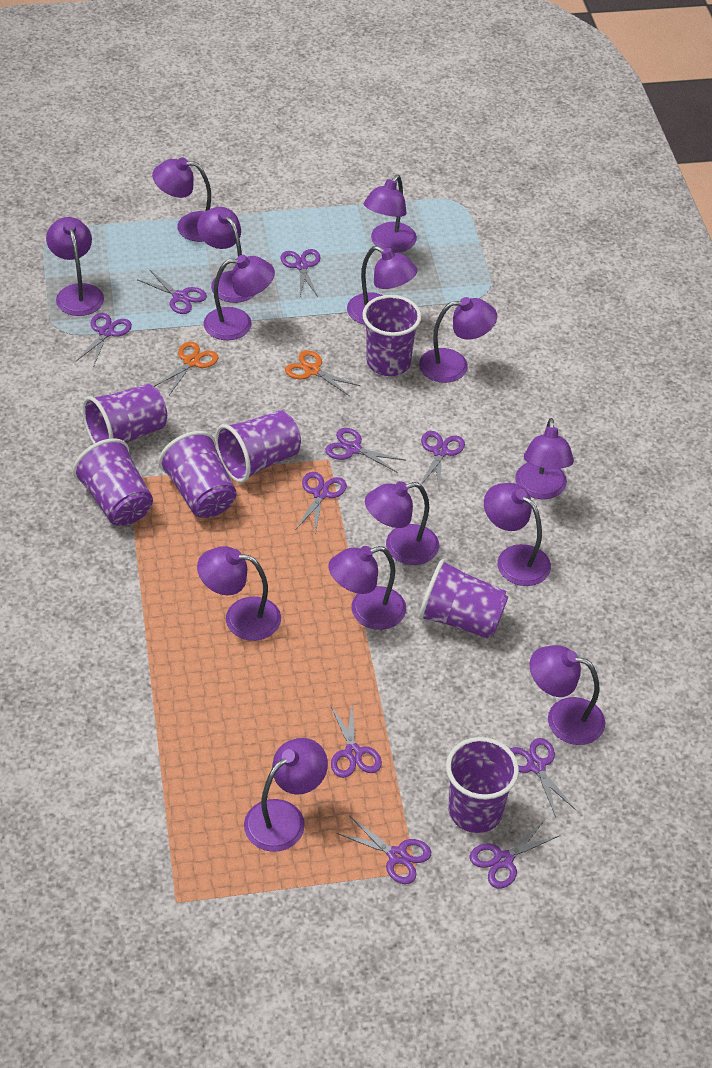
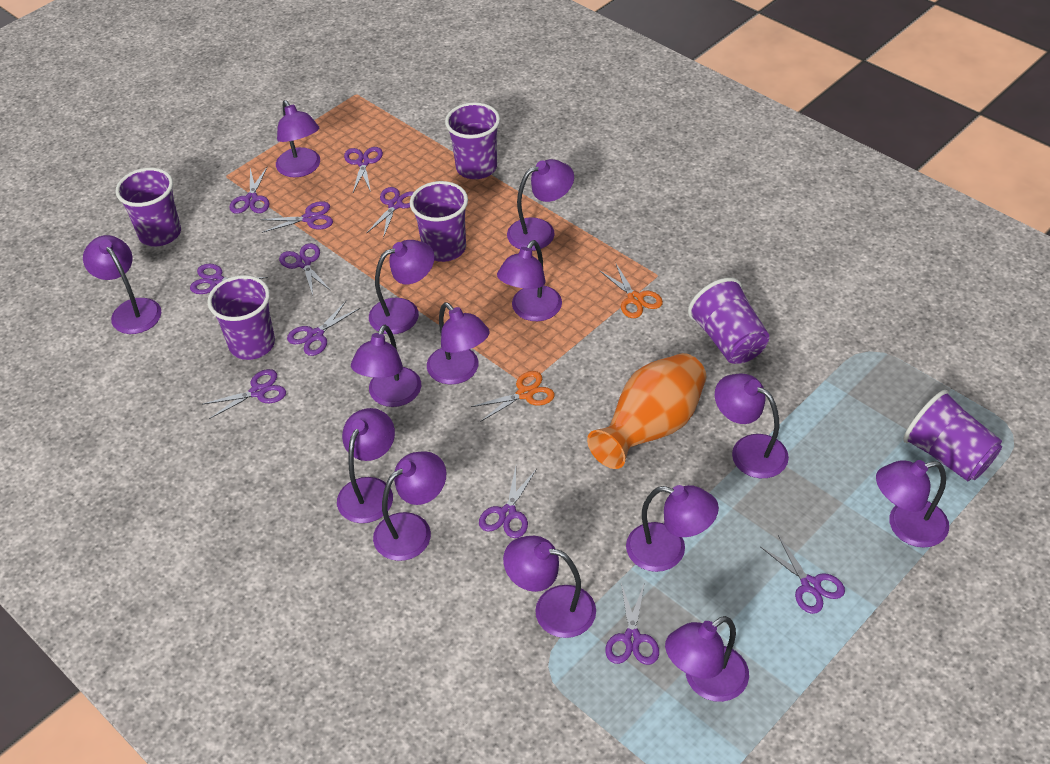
orange vase: 0 -> 1
purple cup: 7 -> 6
purple scissors: 10 -> 11

